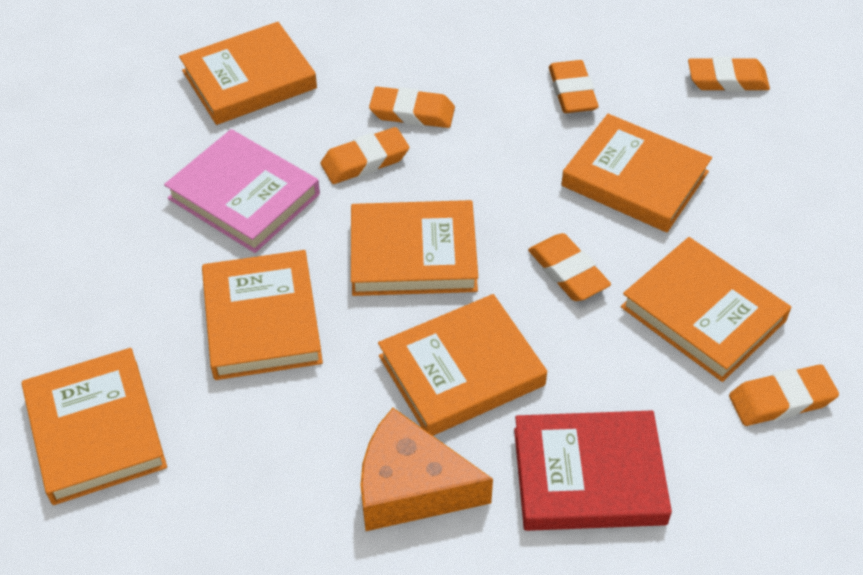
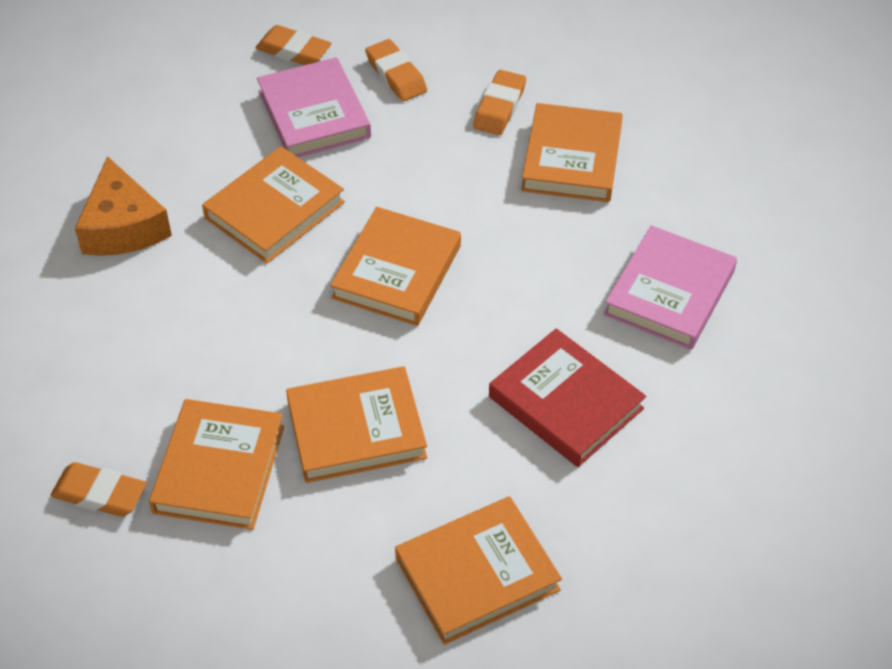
orange book: 7 -> 6
orange eraser: 6 -> 4
pink book: 1 -> 2

